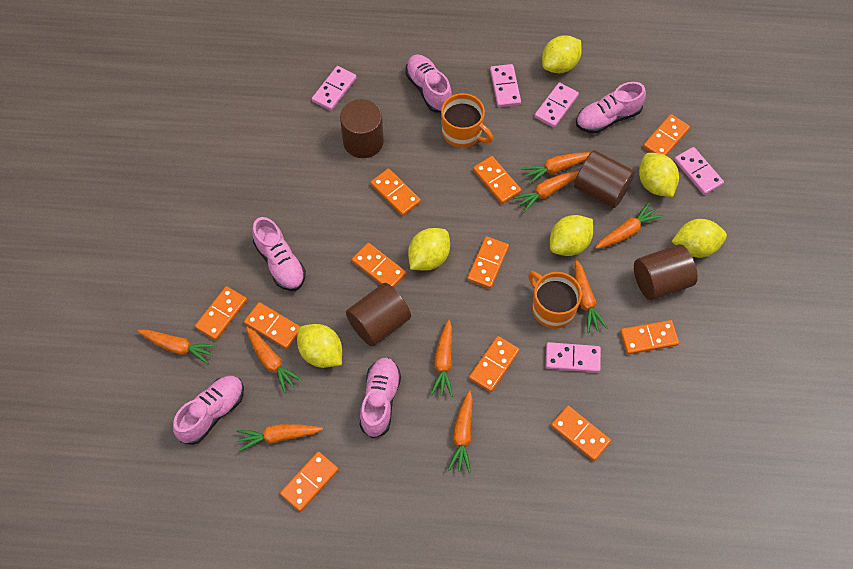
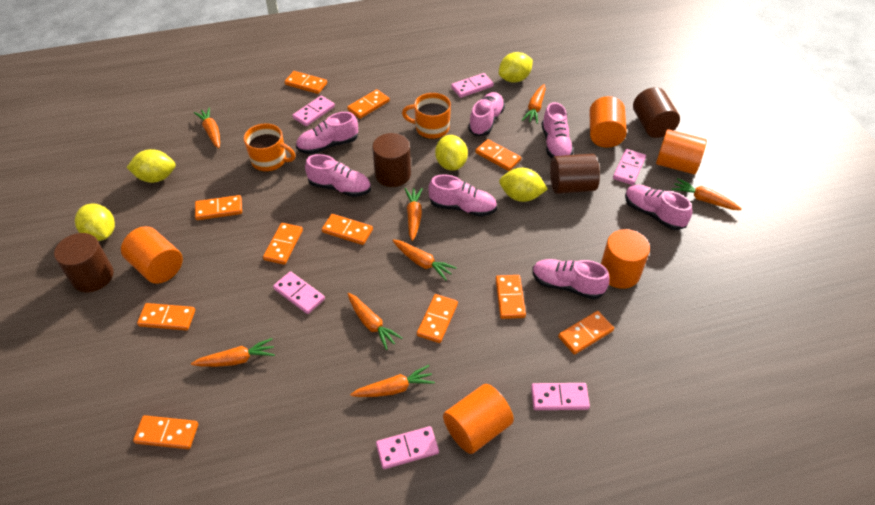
orange carrot: 9 -> 8
orange cylinder: 0 -> 5
pink domino: 5 -> 6
pink shoe: 5 -> 7
yellow lemon: 6 -> 5

